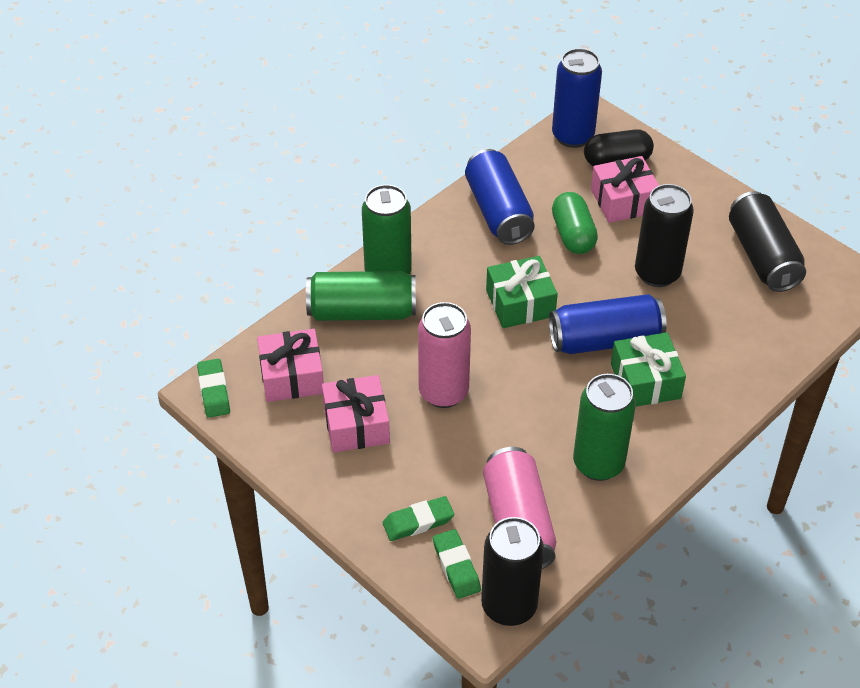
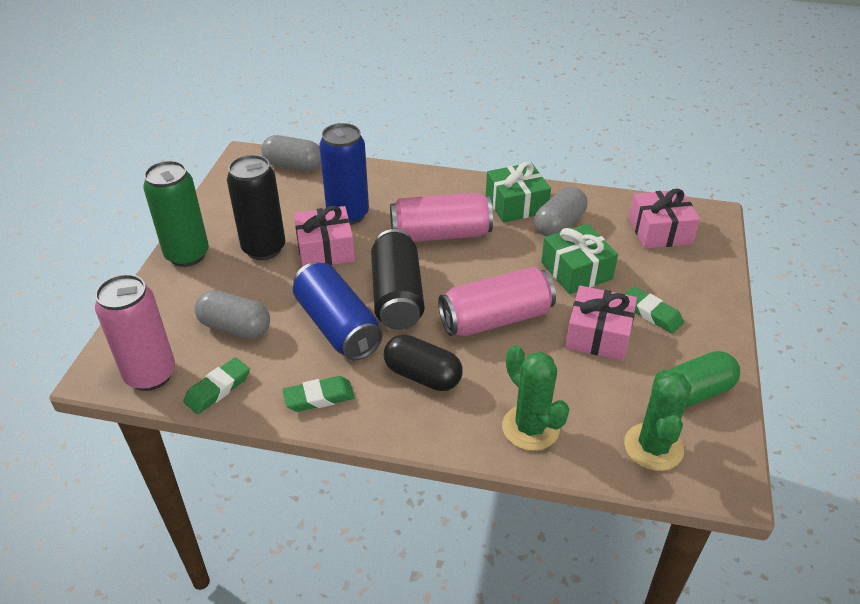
black can: 3 -> 2
blue can: 3 -> 2
green cactus: 0 -> 2
green can: 3 -> 1
grey capsule: 0 -> 3
pink can: 2 -> 3

